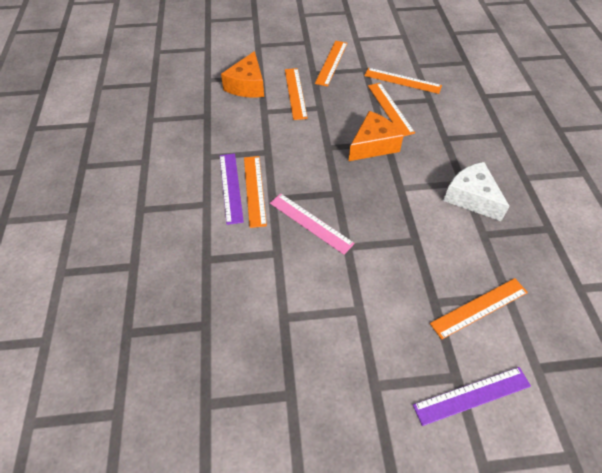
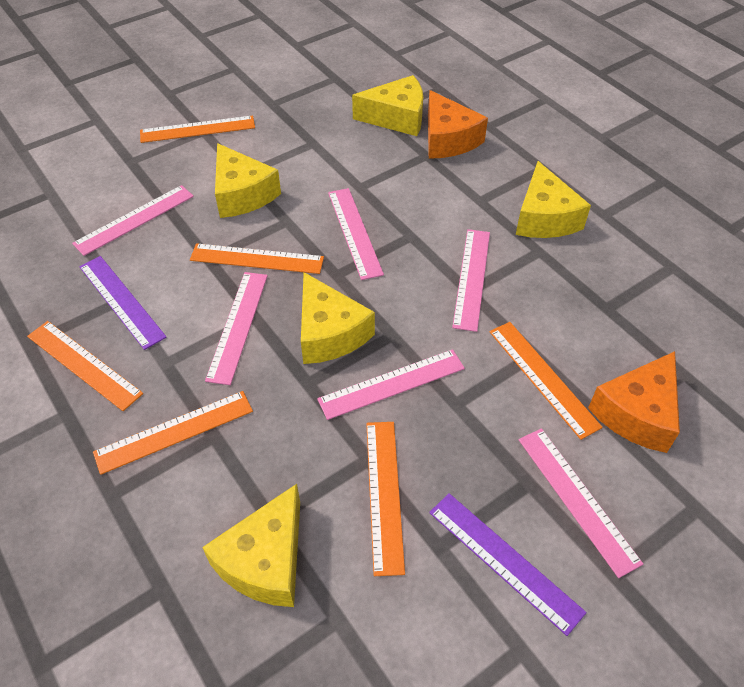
pink ruler: 1 -> 6
white cheese: 1 -> 0
yellow cheese: 0 -> 5

